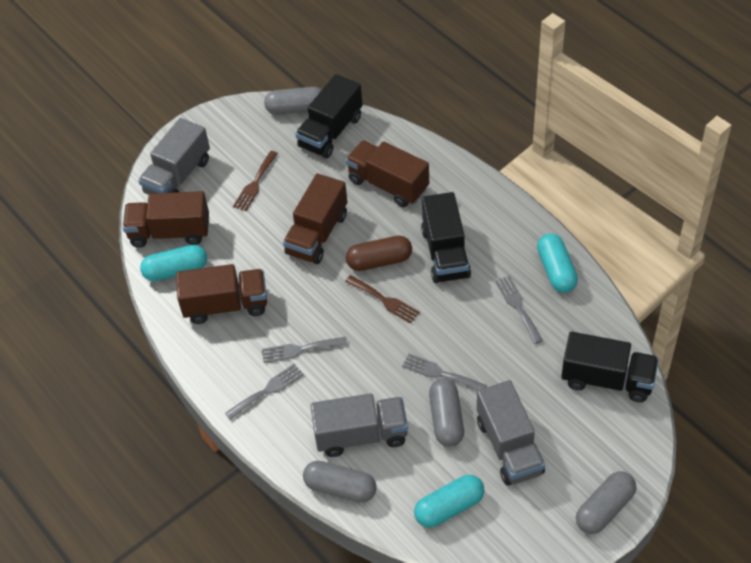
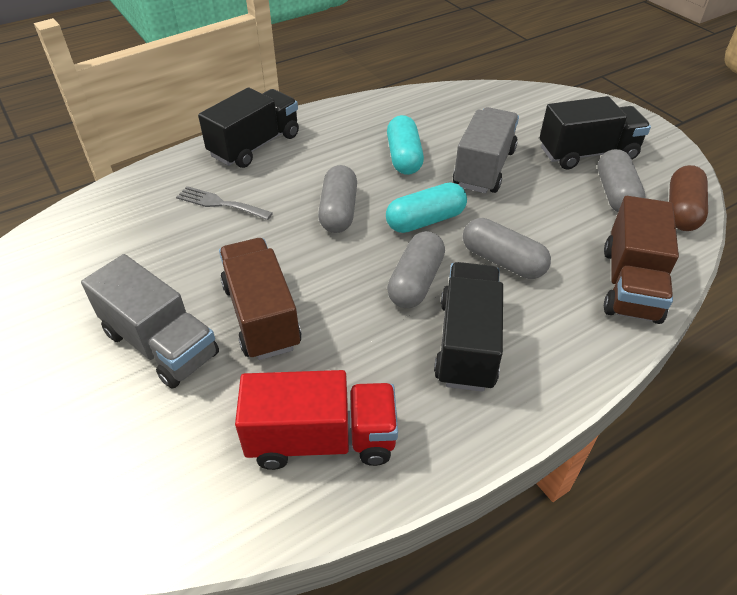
brown fork: 2 -> 0
brown truck: 4 -> 2
grey fork: 4 -> 1
grey truck: 3 -> 2
red truck: 0 -> 1
turquoise capsule: 3 -> 2

